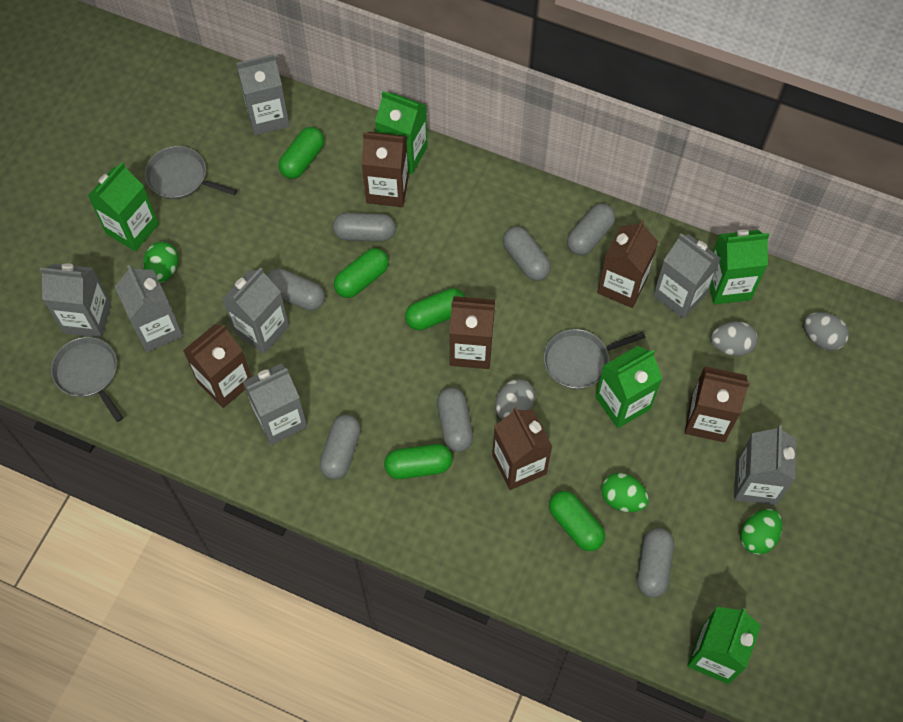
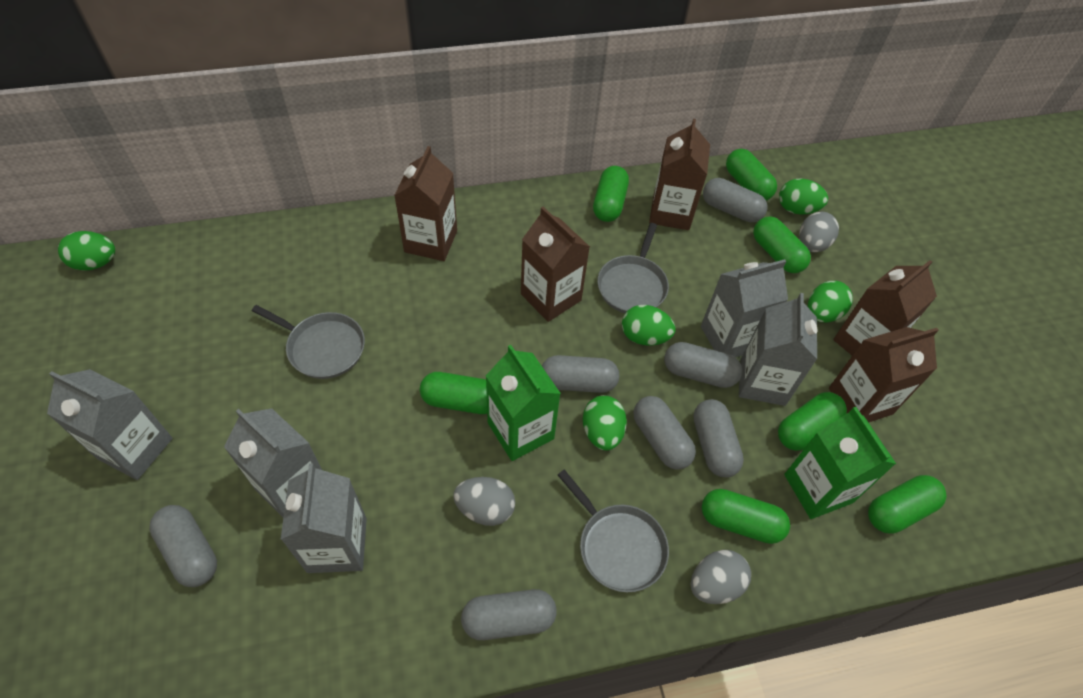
brown carton: 6 -> 5
green capsule: 5 -> 7
green carton: 5 -> 2
green egg: 3 -> 5
grey carton: 7 -> 5

